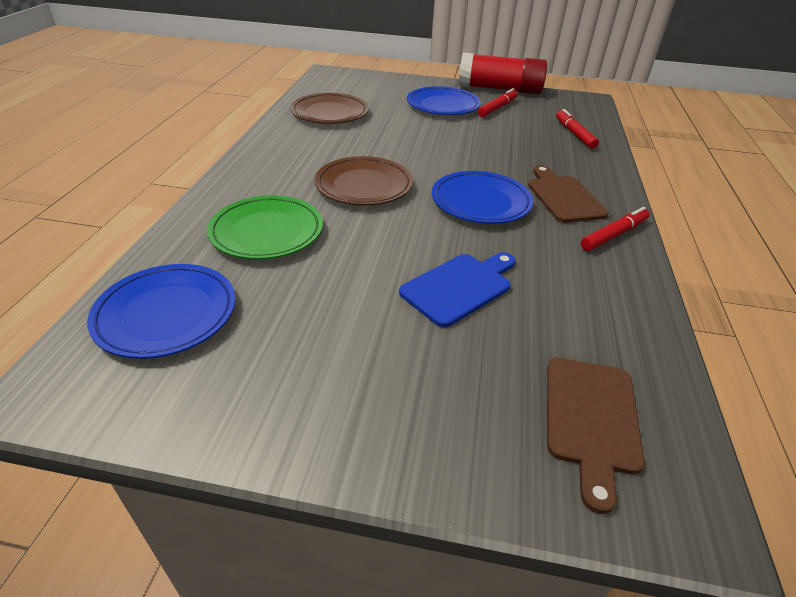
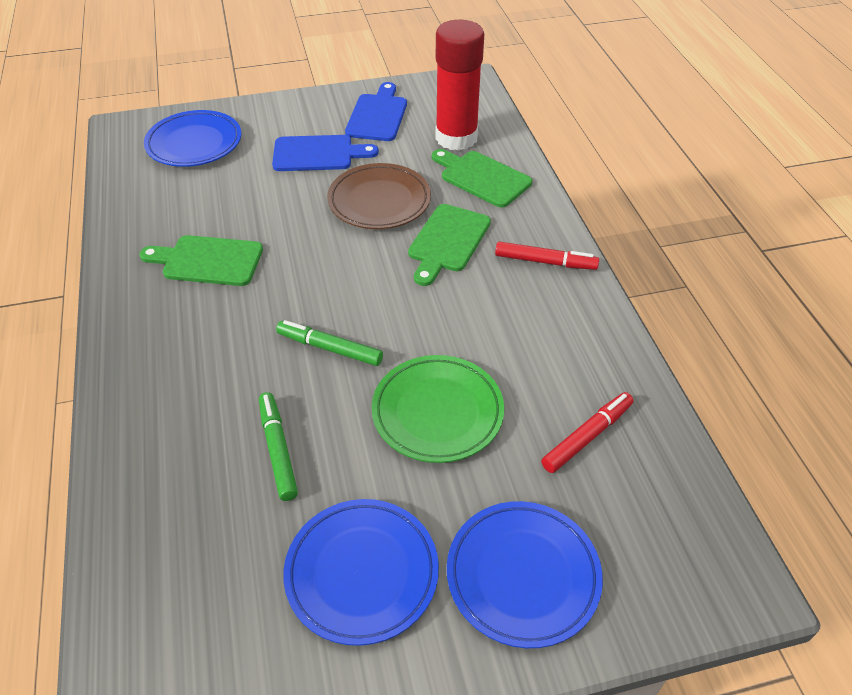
blue cutting board: 1 -> 2
brown cutting board: 2 -> 0
brown plate: 2 -> 1
green cutting board: 0 -> 3
green marker: 0 -> 2
red marker: 3 -> 2

